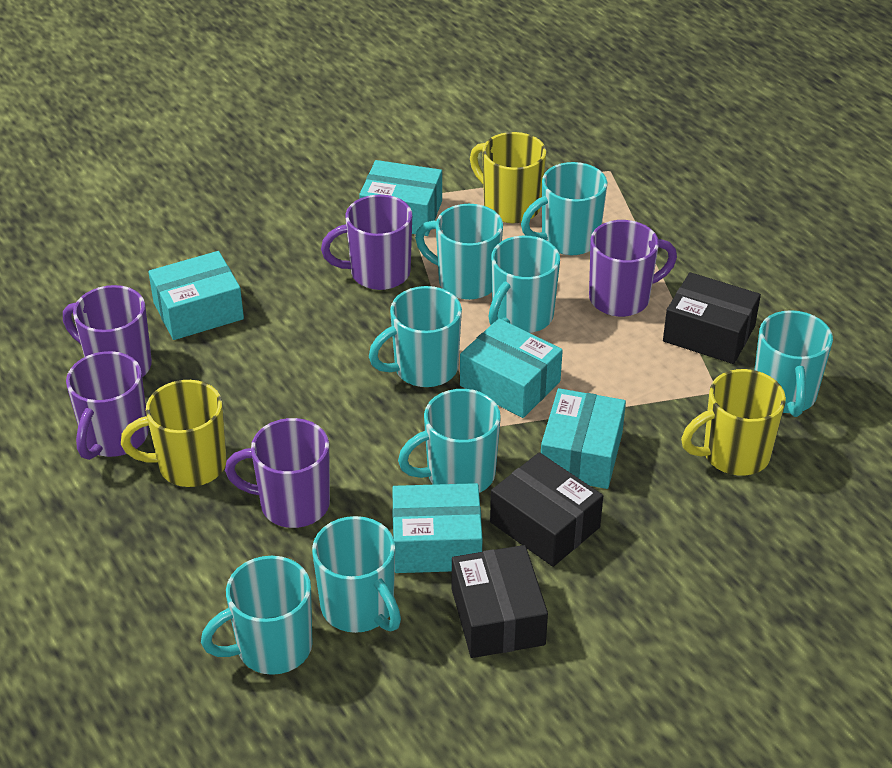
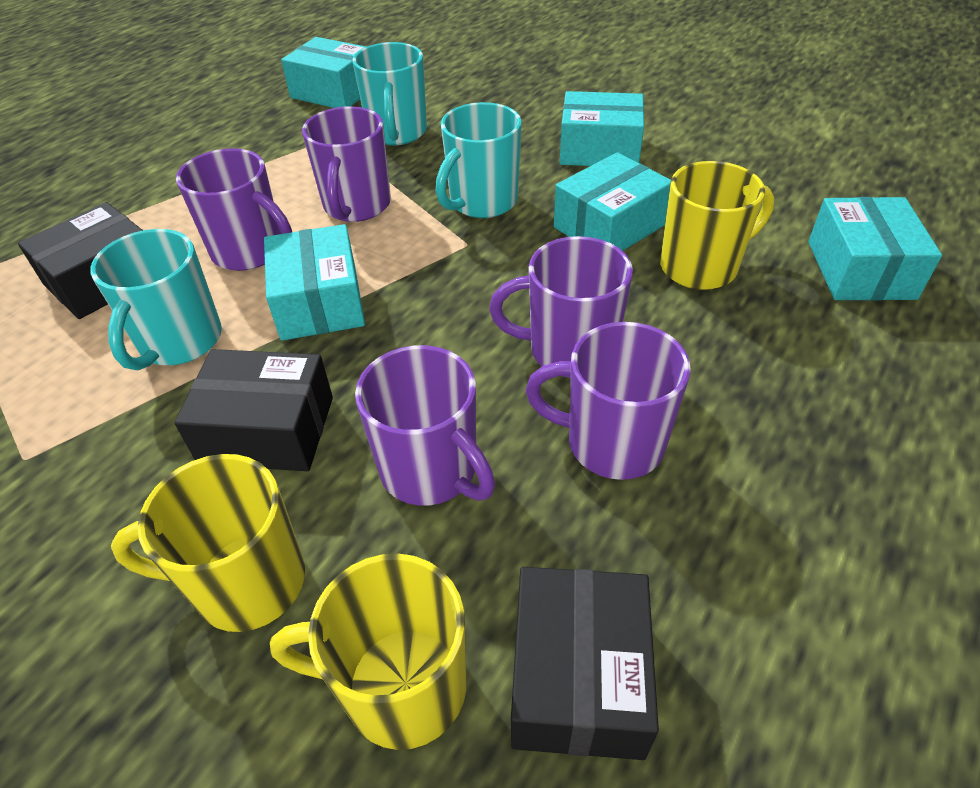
turquoise mug: 8 -> 3

